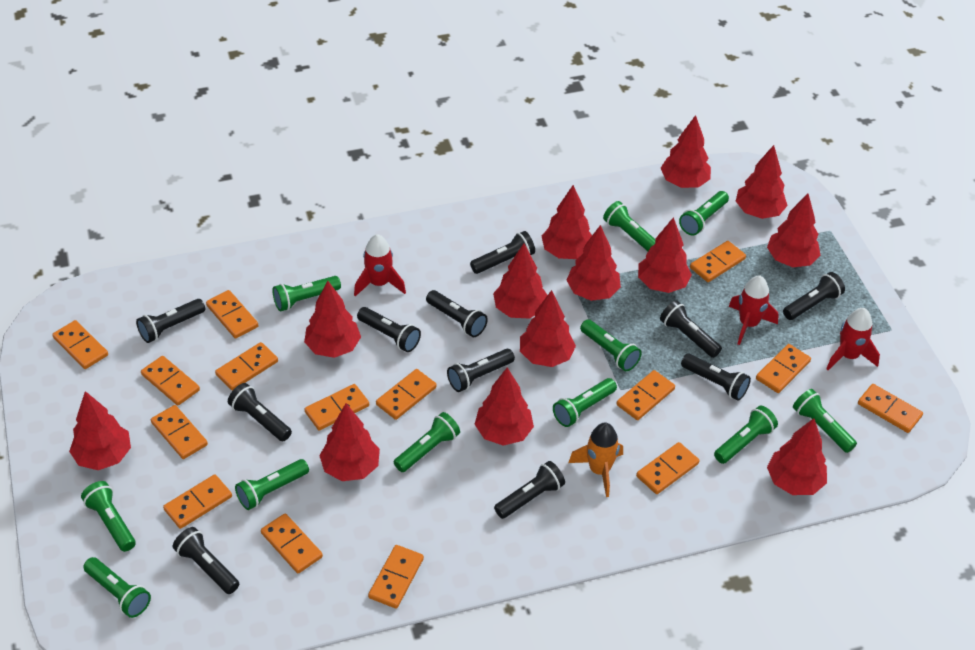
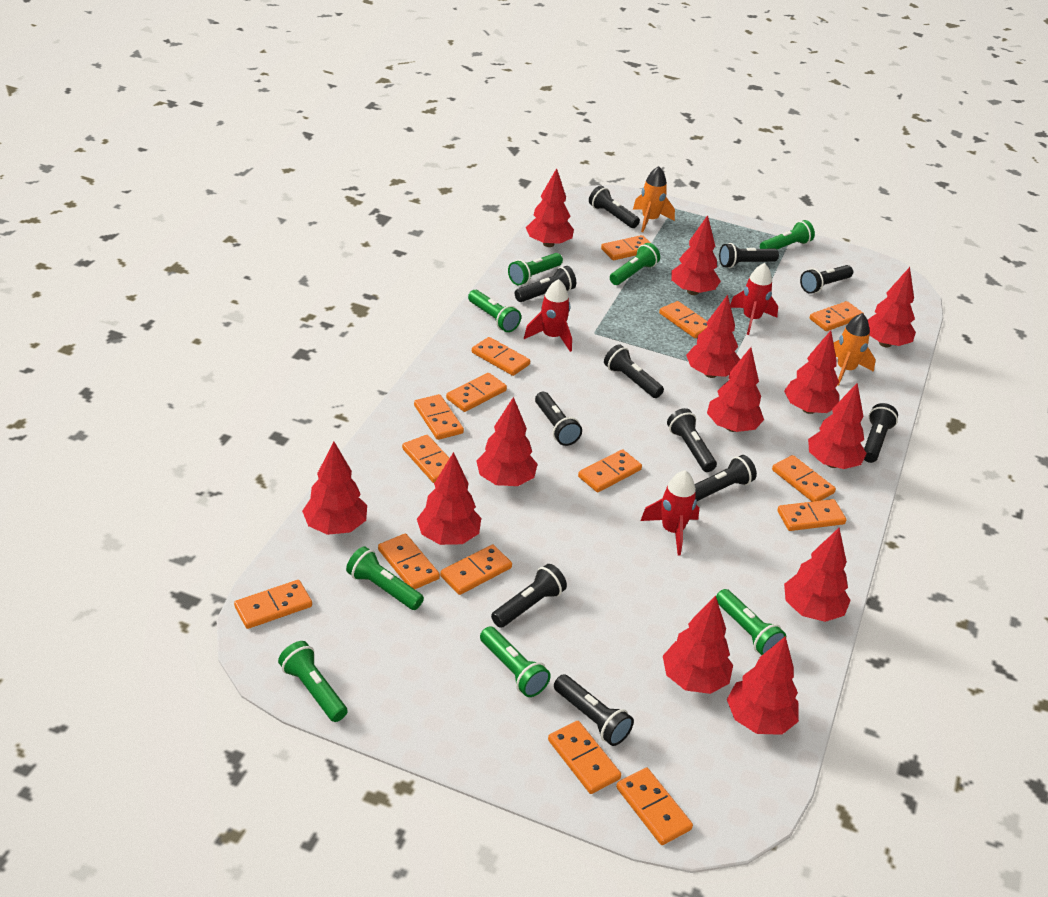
green flashlight: 11 -> 8
orange rocket: 1 -> 2

